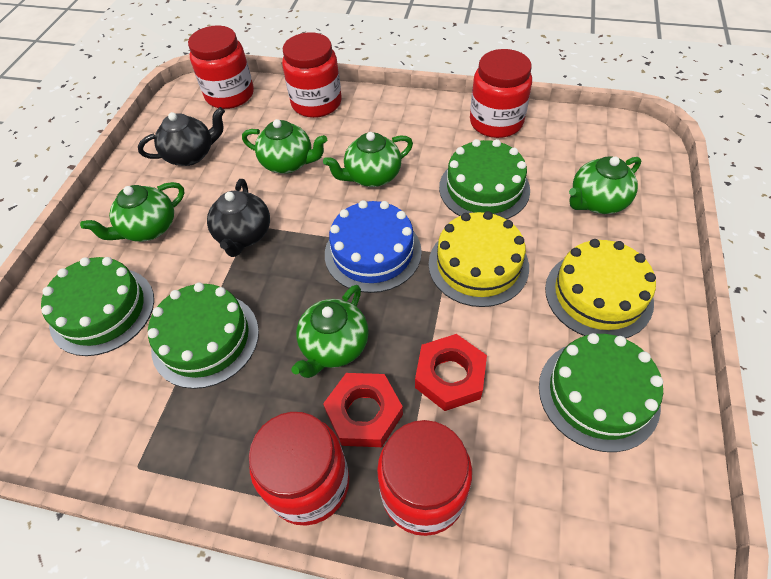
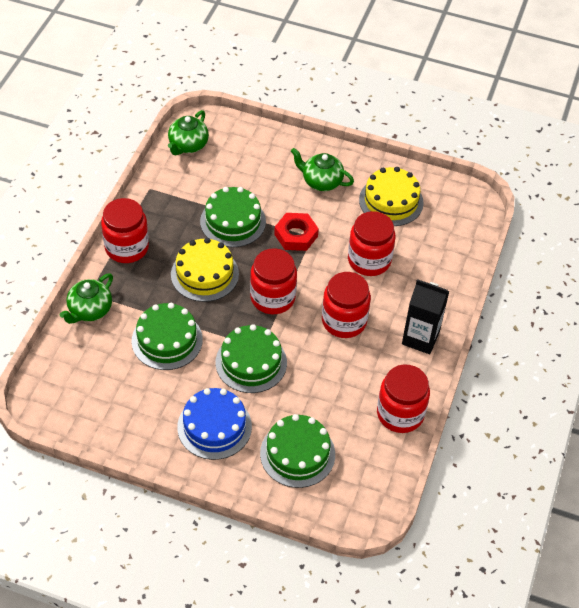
black carton: 0 -> 1
black teapot: 2 -> 0
green teapot: 5 -> 3
red nut: 2 -> 1

